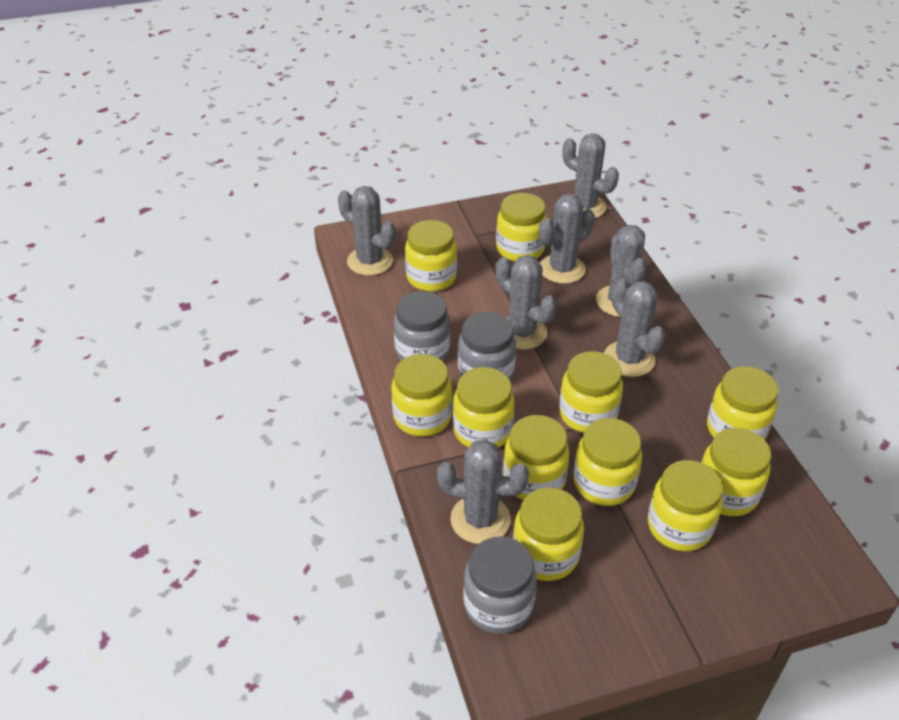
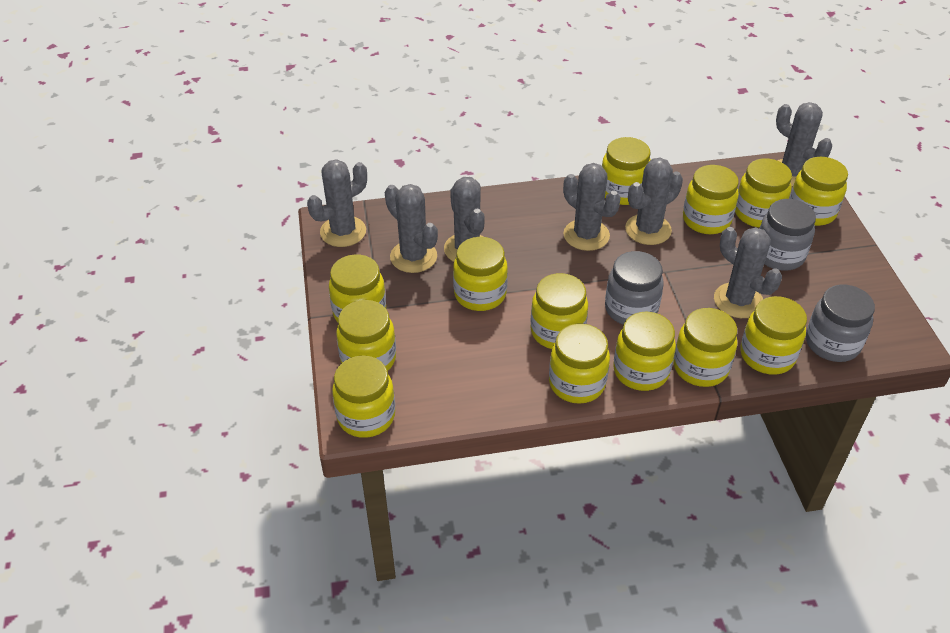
yellow jar: 11 -> 13

